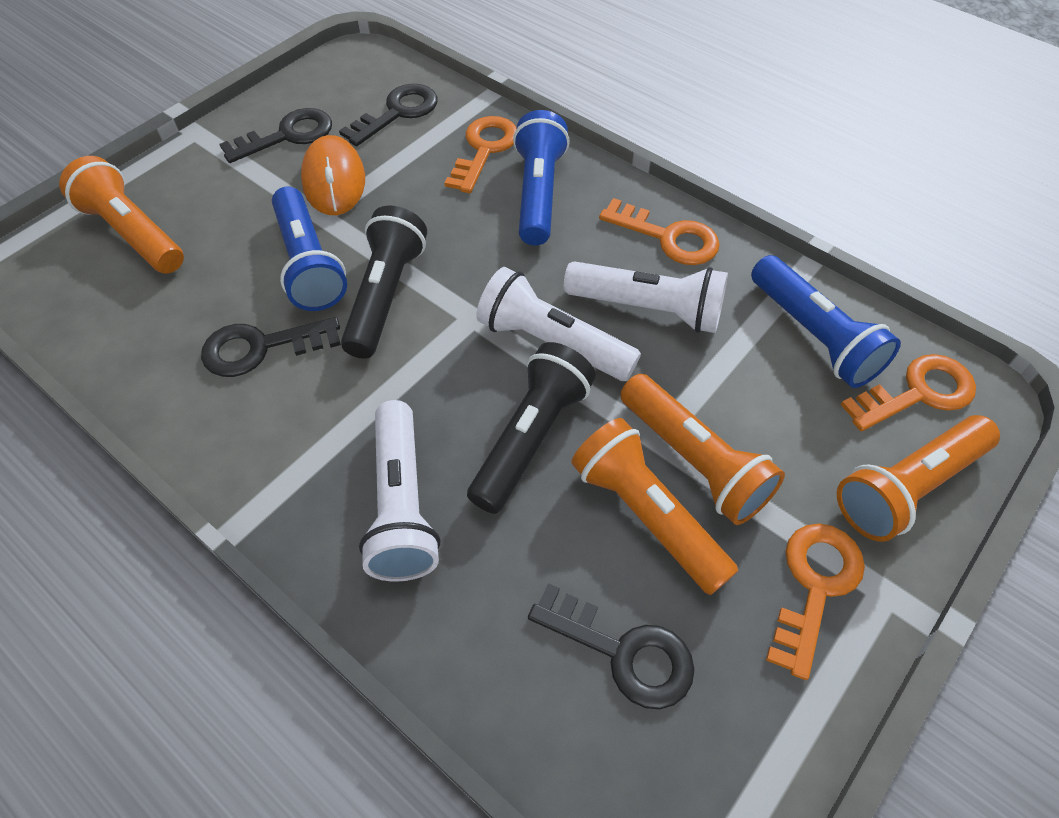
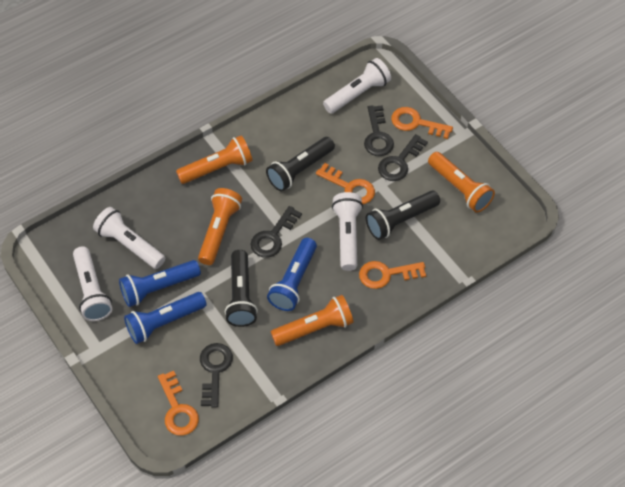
black flashlight: 2 -> 3
orange mouse: 1 -> 0
white flashlight: 3 -> 4

